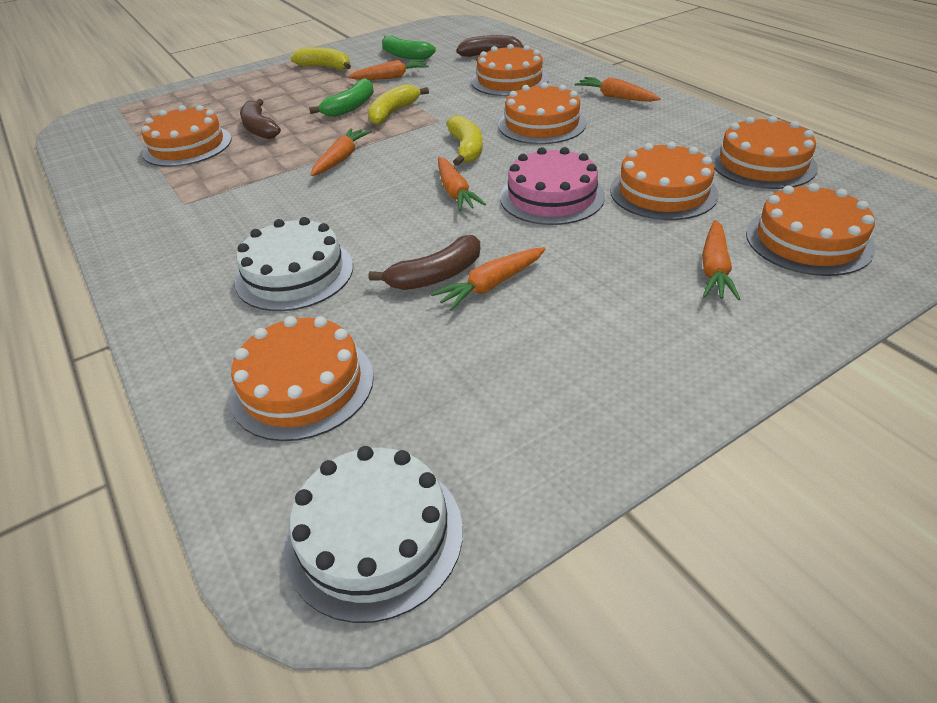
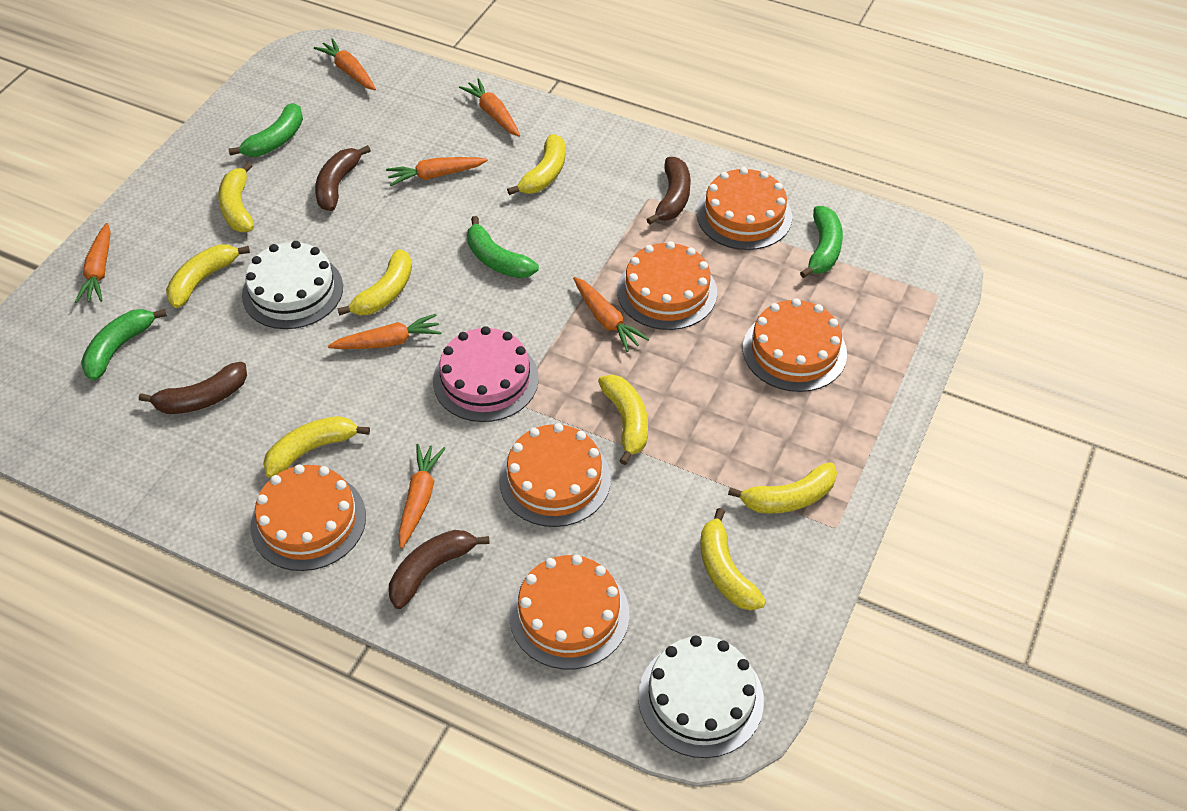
brown banana: 3 -> 4
green banana: 2 -> 4
orange cake: 7 -> 6
orange carrot: 6 -> 7
yellow banana: 3 -> 8

